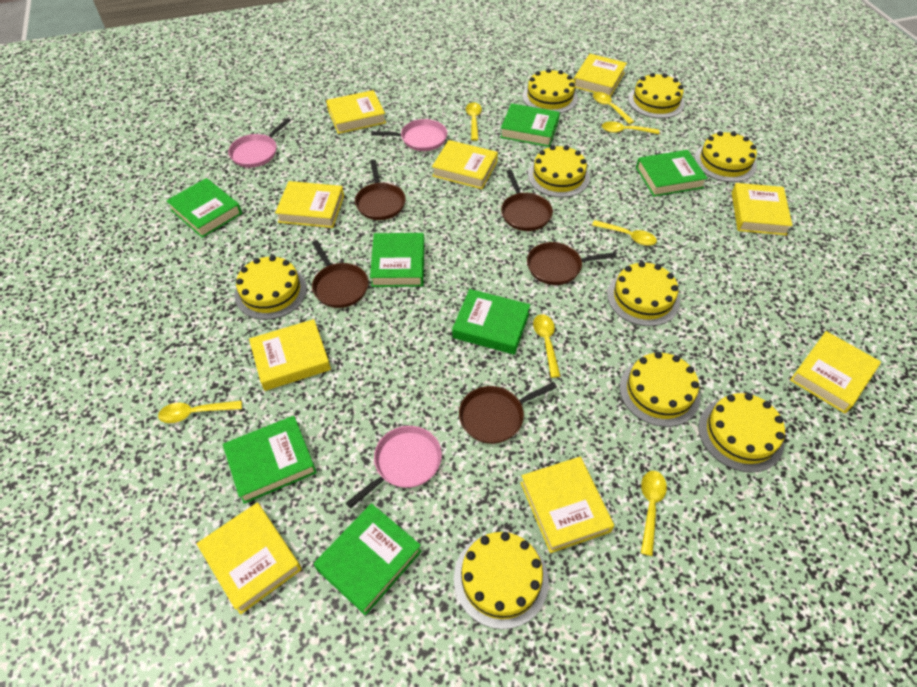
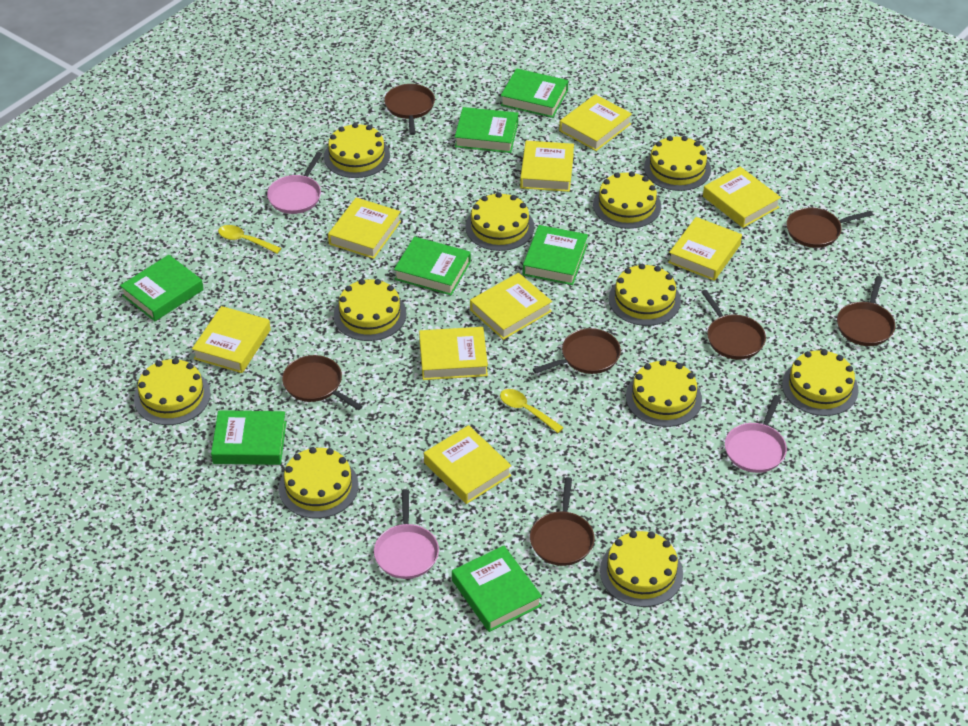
brown pan: 5 -> 7
yellow cake: 9 -> 11
yellow spoon: 7 -> 2

